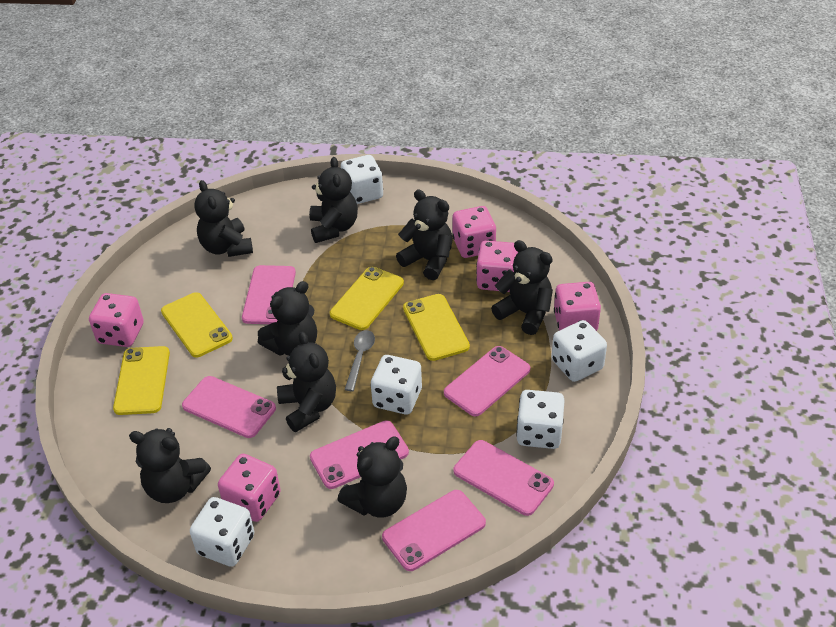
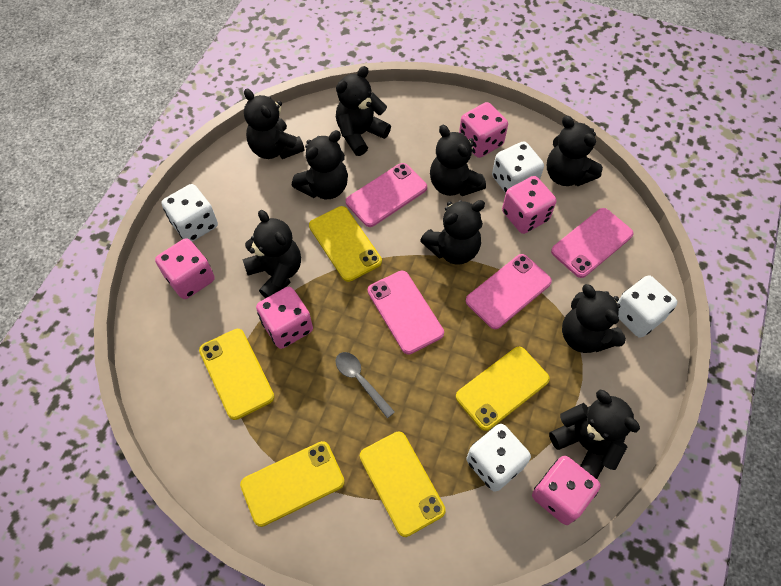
black teddy bear: 8 -> 9
pink phone: 6 -> 4
white dice: 5 -> 4
yellow phone: 4 -> 5

